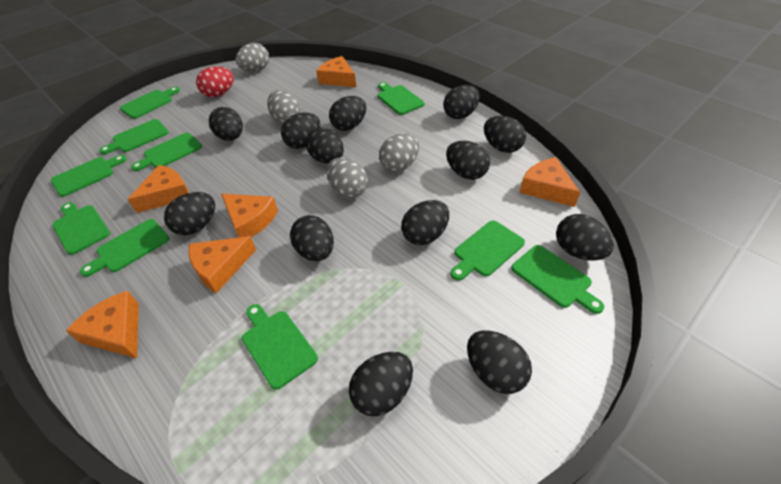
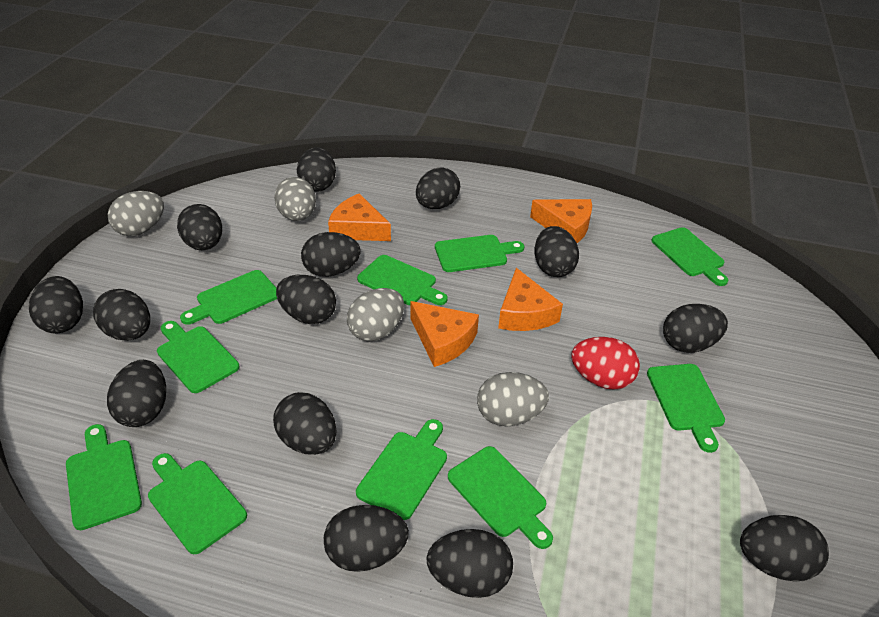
black egg: 13 -> 14
orange cheese: 6 -> 4

